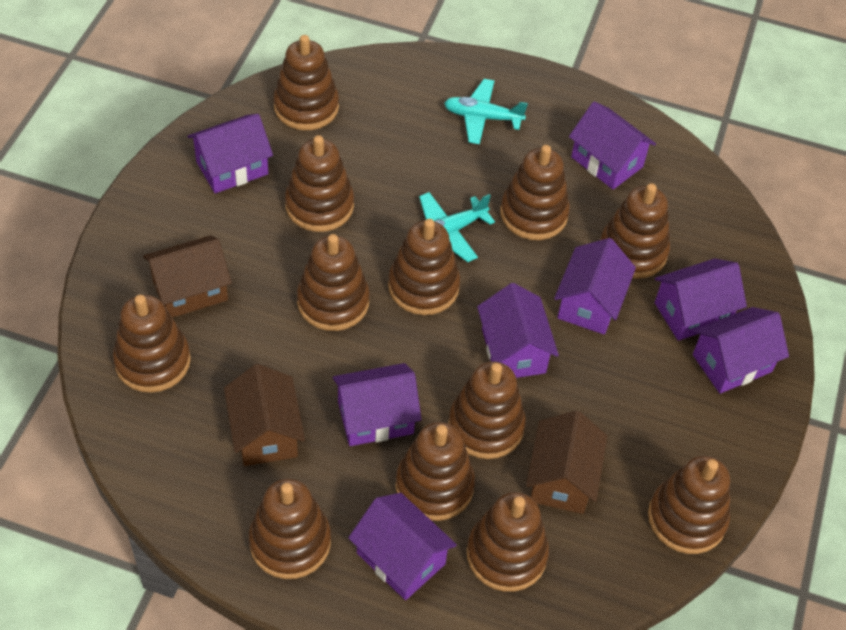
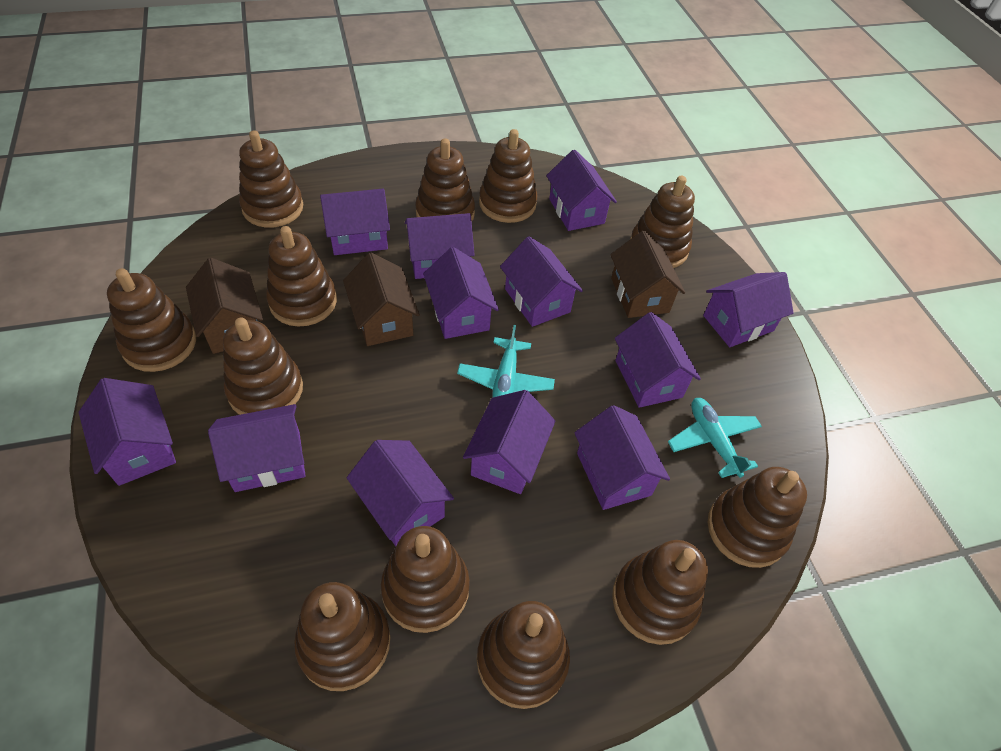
purple house: 8 -> 12

